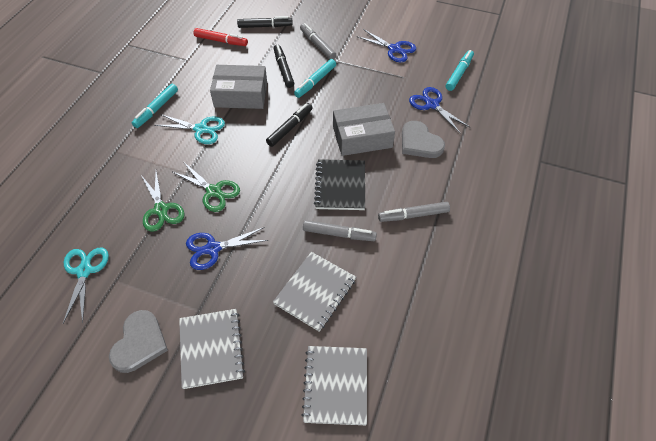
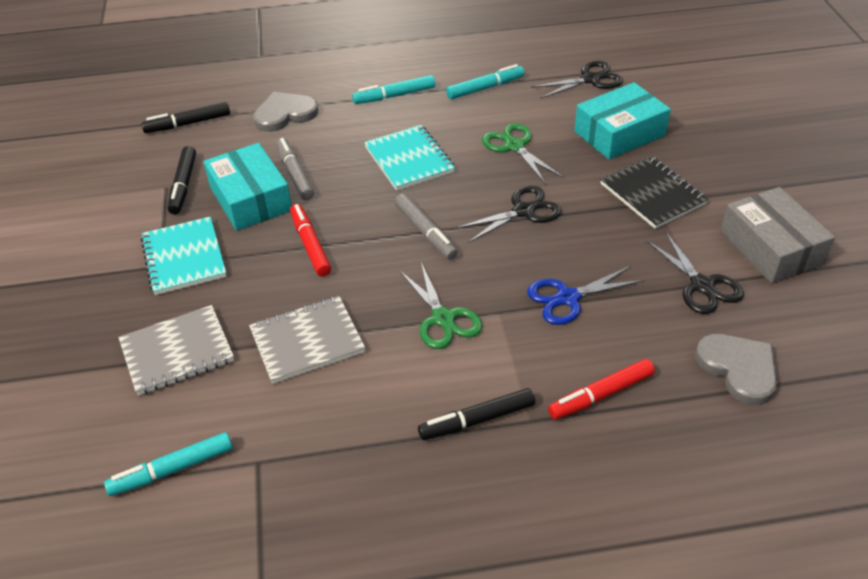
black scissors: 0 -> 3
blue scissors: 3 -> 1
grey box: 2 -> 1
grey marker: 3 -> 2
grey notebook: 3 -> 2
red marker: 1 -> 2
turquoise box: 0 -> 2
turquoise notebook: 0 -> 2
turquoise scissors: 2 -> 0

